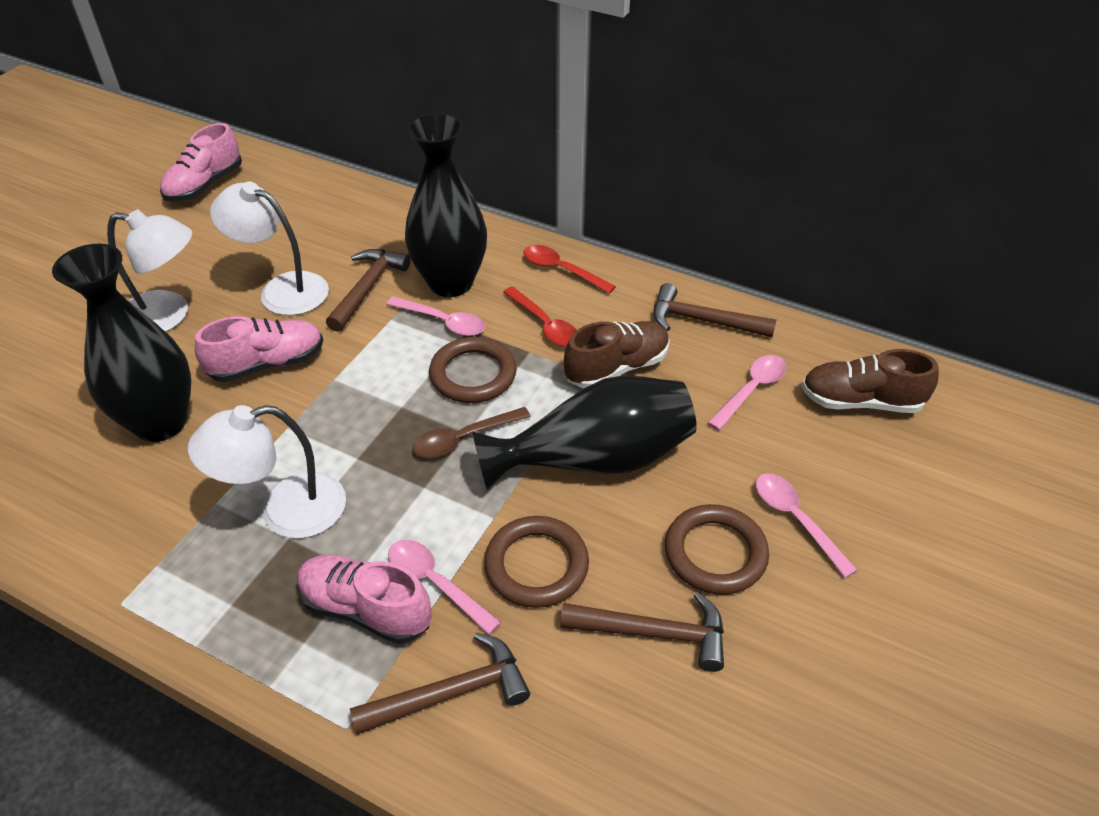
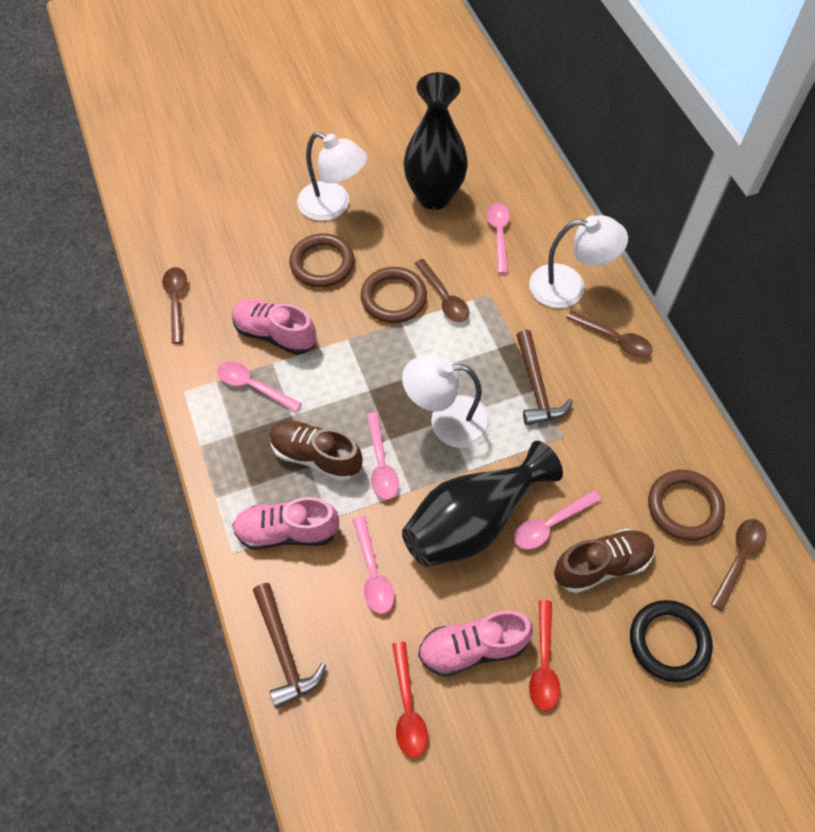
black ring: 0 -> 1
black vase: 3 -> 2
brown hammer: 4 -> 2
brown spoon: 1 -> 4
pink spoon: 4 -> 5

